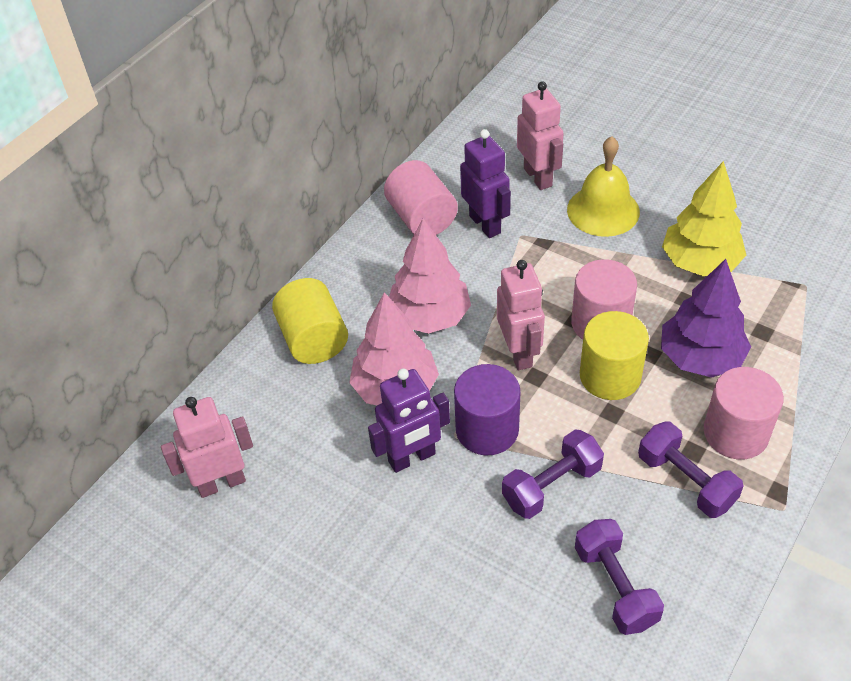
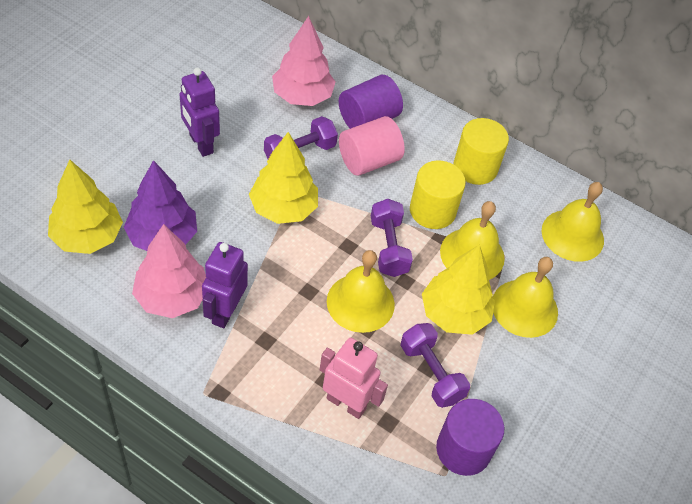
pink cylinder: 3 -> 1
pink robot: 3 -> 1
purple cylinder: 1 -> 2
yellow bell: 1 -> 4
yellow tree: 1 -> 3

